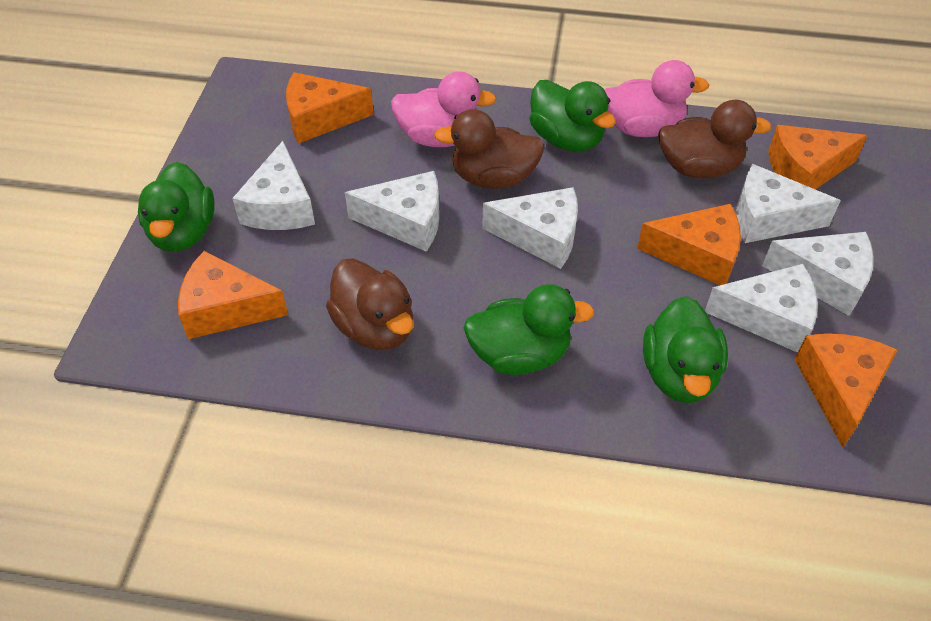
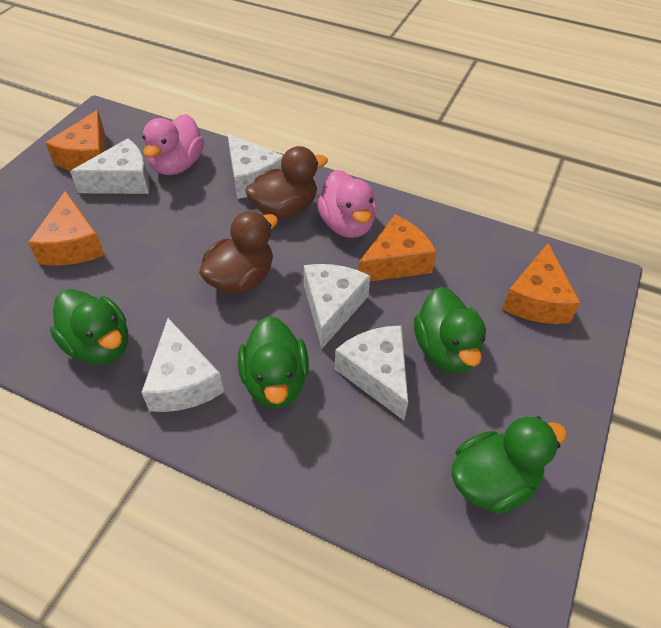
brown duck: 3 -> 2
orange cheese: 5 -> 4
white cheese: 6 -> 5

